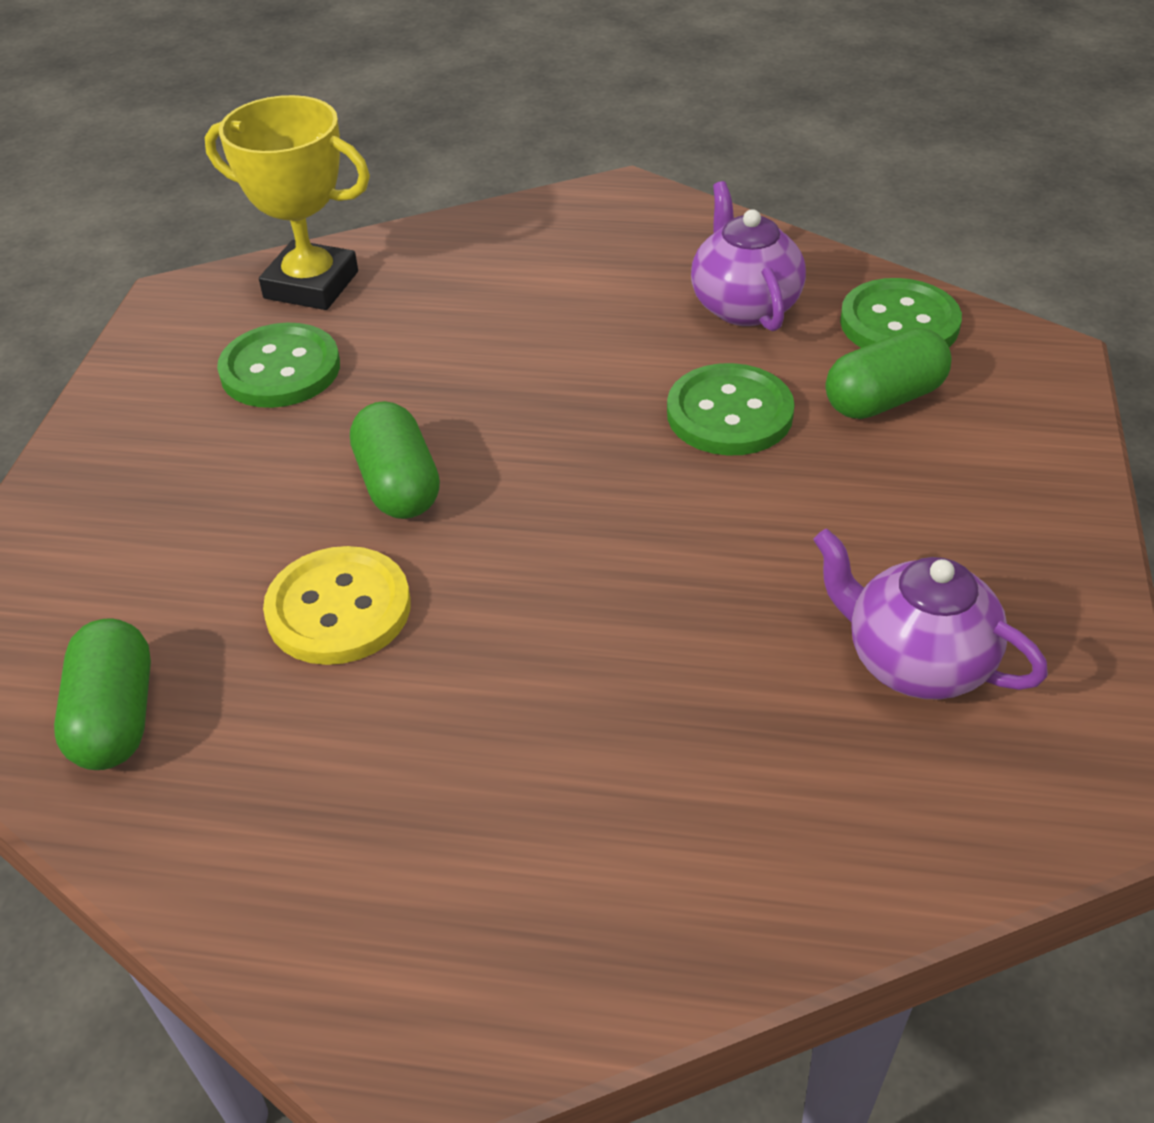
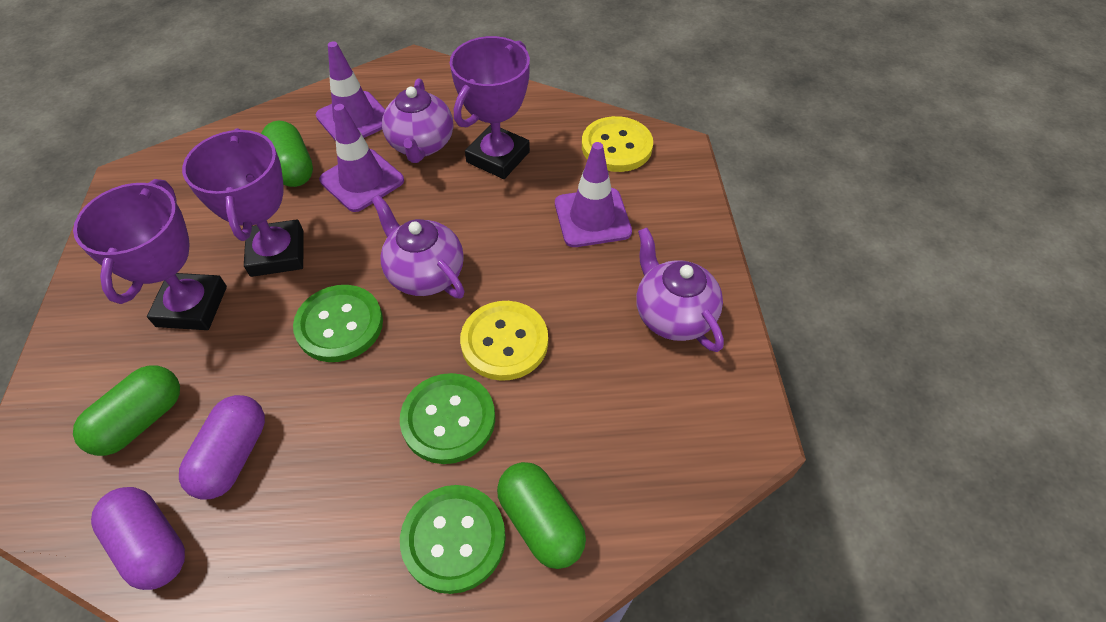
purple capsule: 0 -> 2
purple teapot: 2 -> 3
purple traffic cone: 0 -> 3
purple trophy: 0 -> 3
yellow button: 1 -> 2
yellow trophy: 1 -> 0

